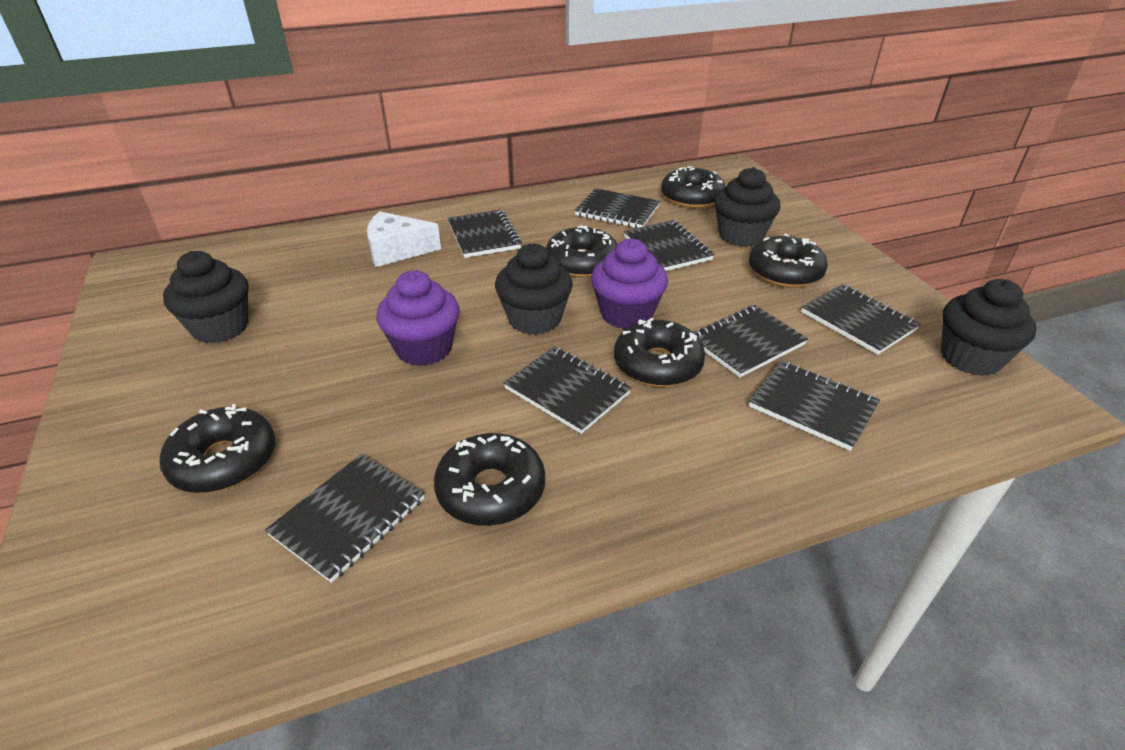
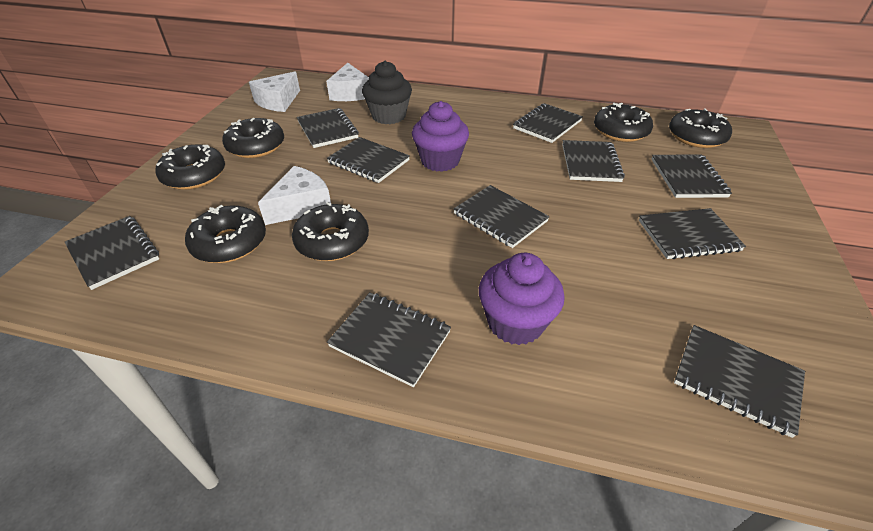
black cupcake: 4 -> 1
black notebook: 8 -> 10
white cheese: 1 -> 3

